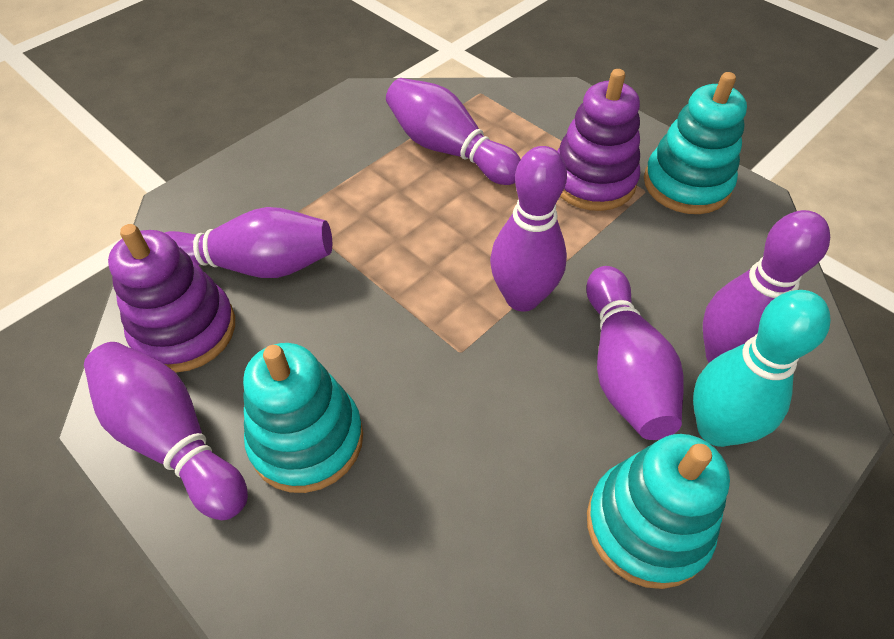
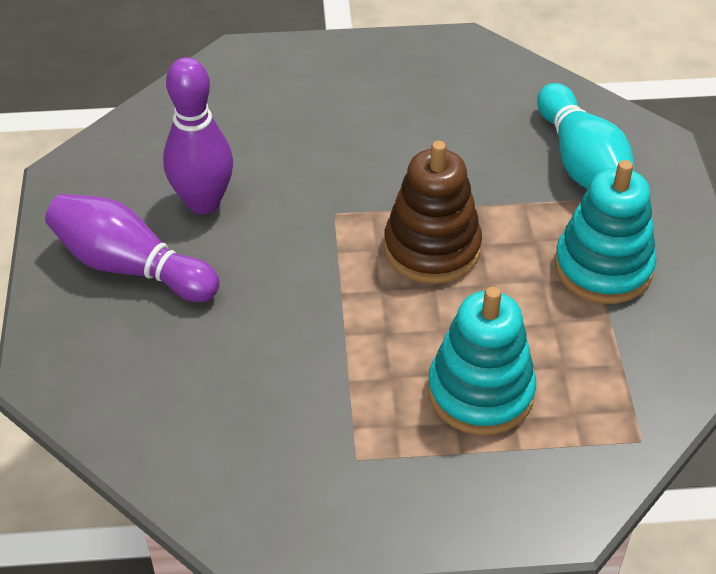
brown stacking toy: 0 -> 1
purple bowling pin: 6 -> 2
purple stacking toy: 2 -> 0
turquoise stacking toy: 3 -> 2

